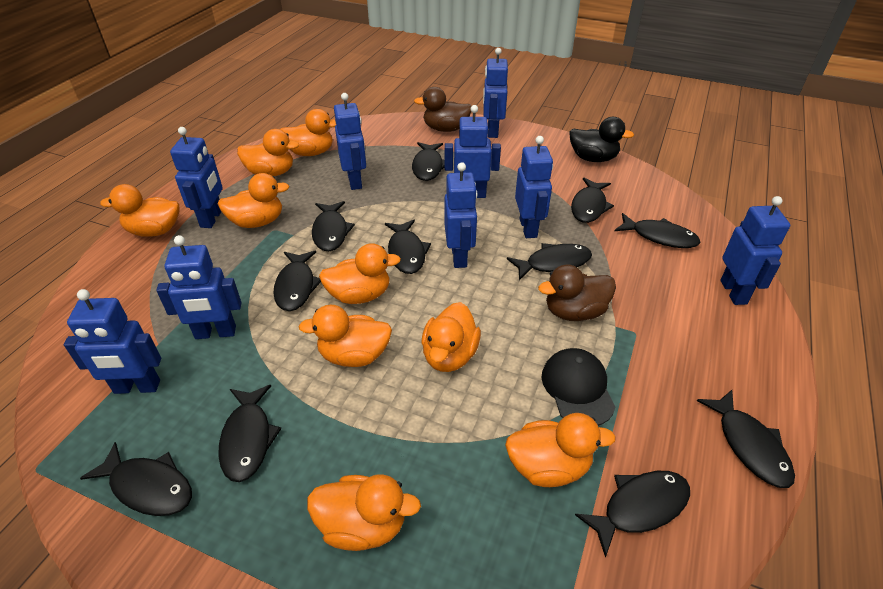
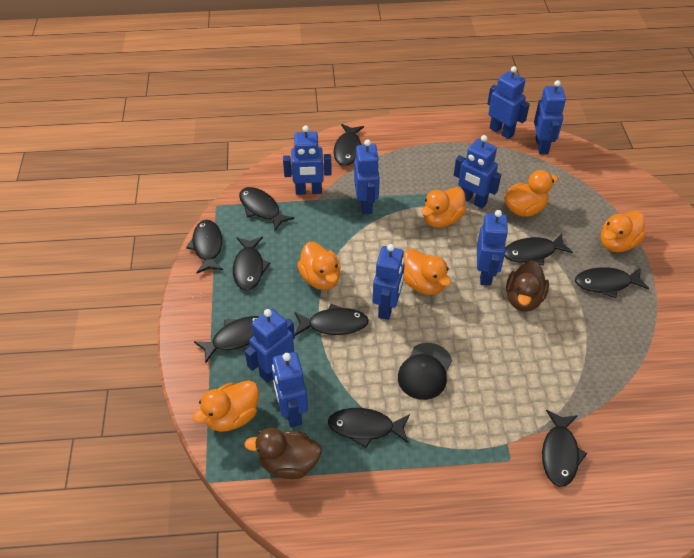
black duck: 1 -> 0
black fish: 11 -> 10
orange duck: 9 -> 6

